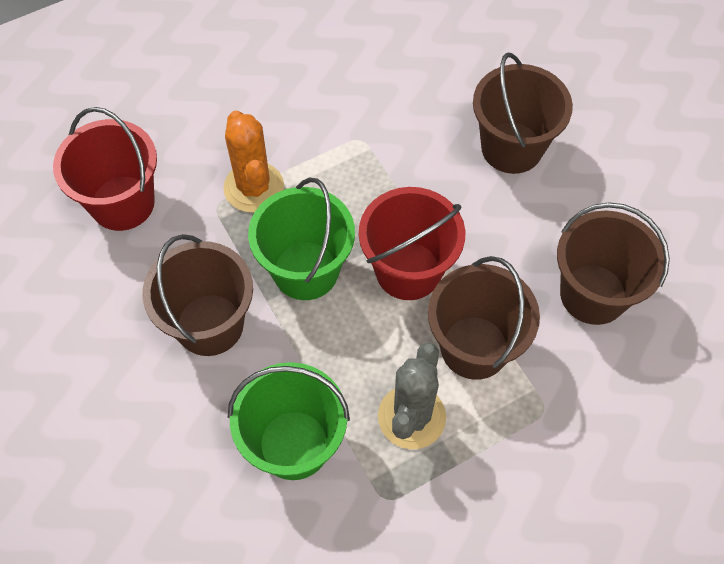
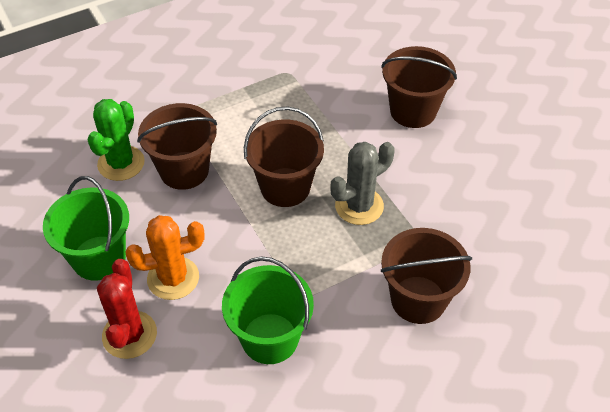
green cactus: 0 -> 1
red bucket: 2 -> 0
red cactus: 0 -> 1

